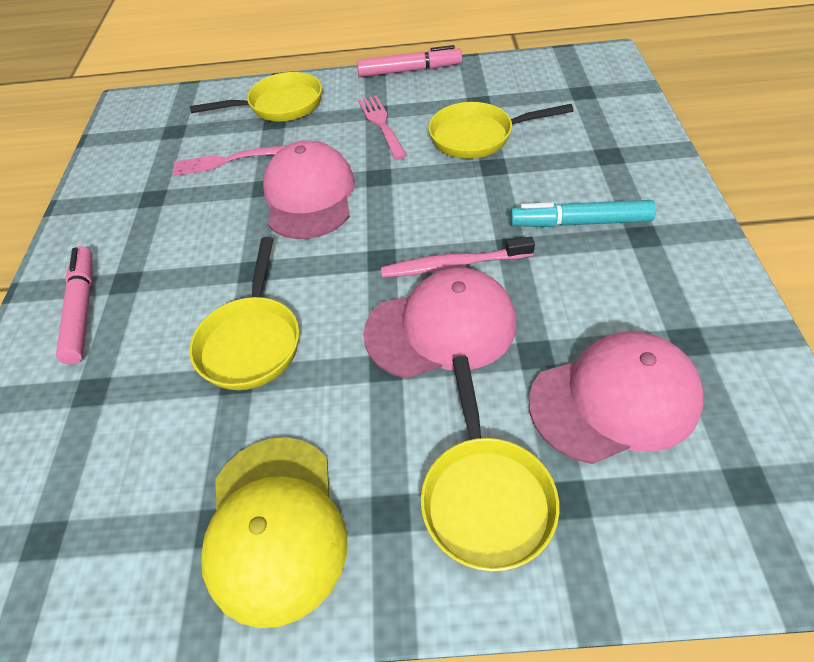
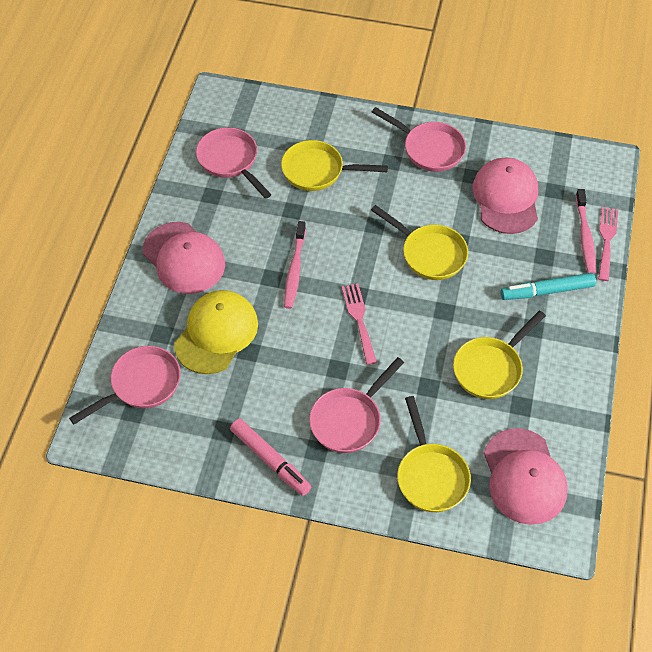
pink marker: 2 -> 1
pink pan: 0 -> 4
pink toothbrush: 1 -> 2

